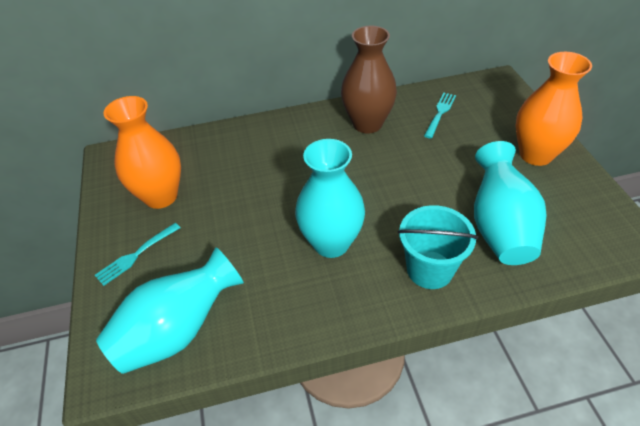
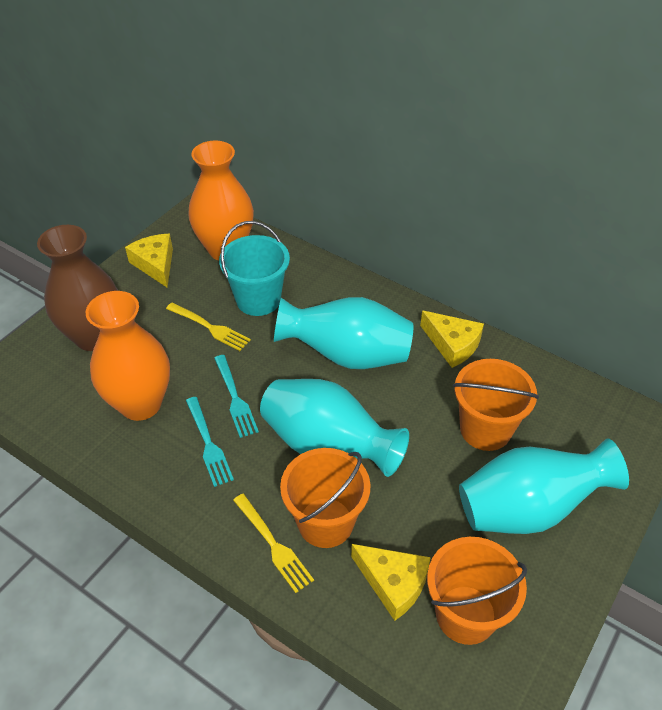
orange bucket: 0 -> 3
yellow cheese: 0 -> 3
yellow fork: 0 -> 2

